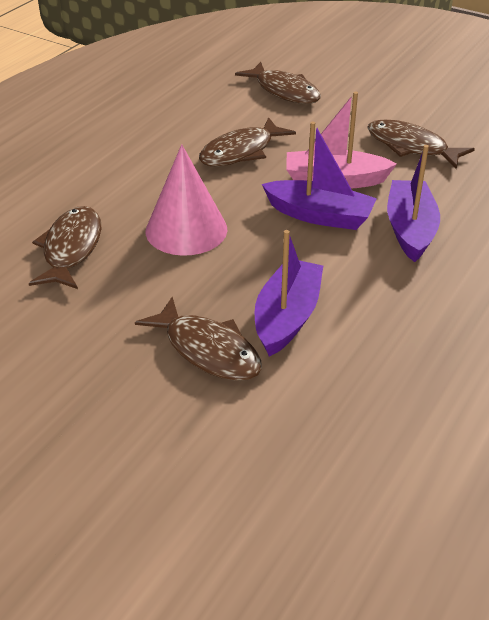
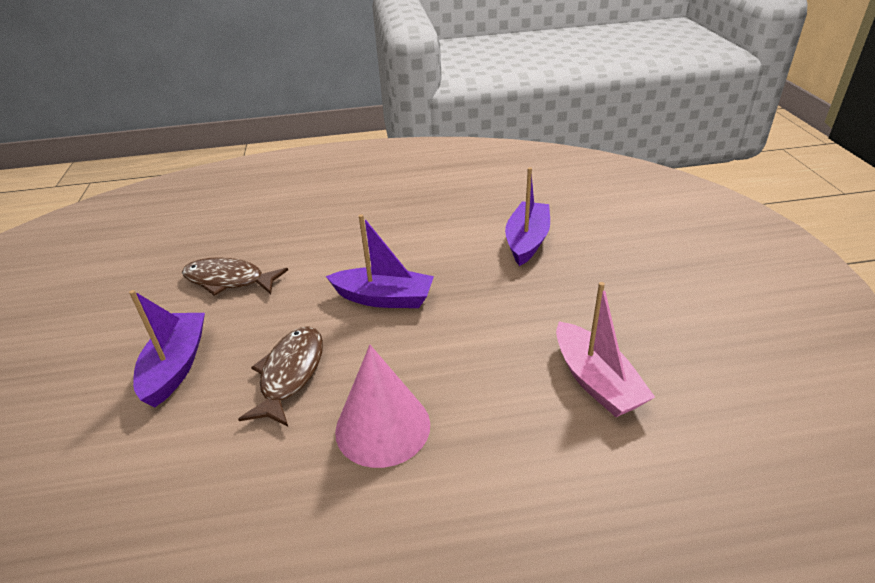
brown fish: 5 -> 2

